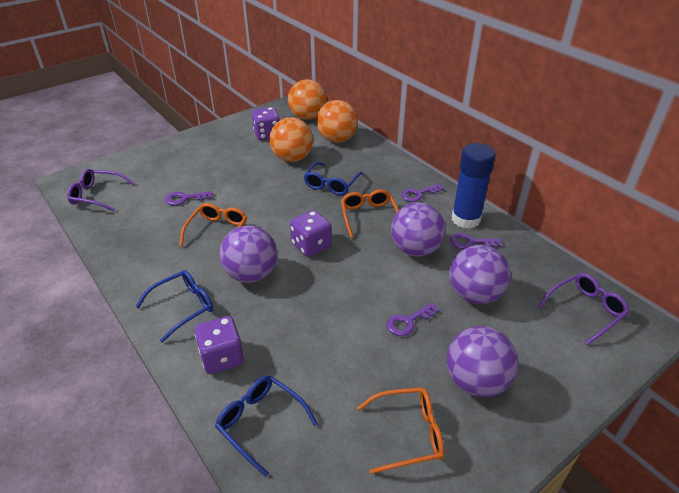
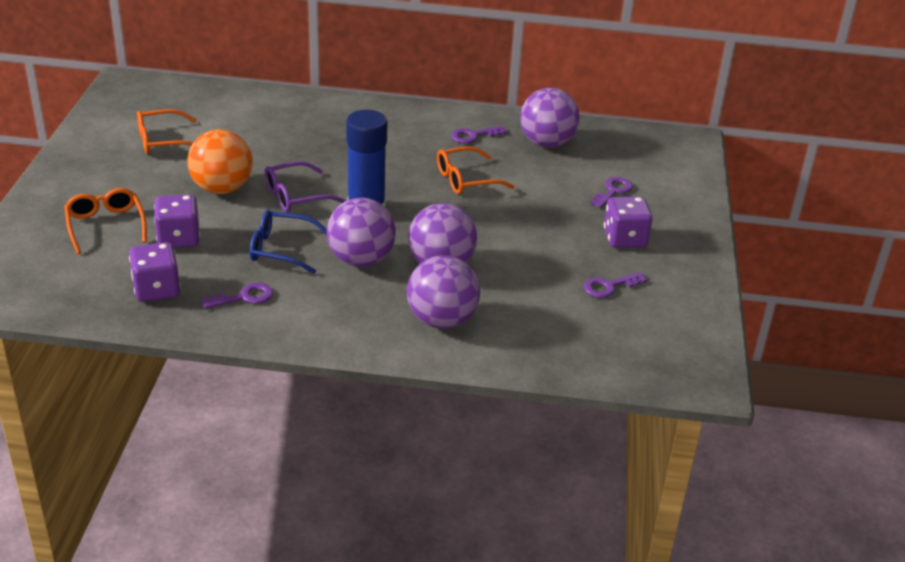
blue glasses: 3 -> 1
orange ball: 3 -> 1
purple glasses: 2 -> 1

